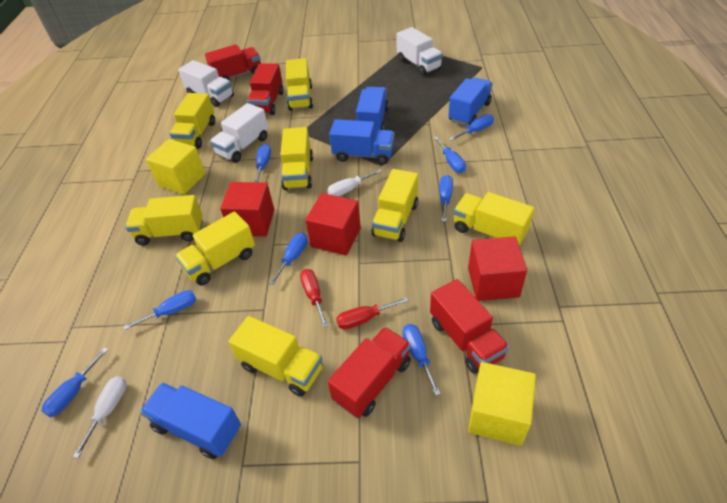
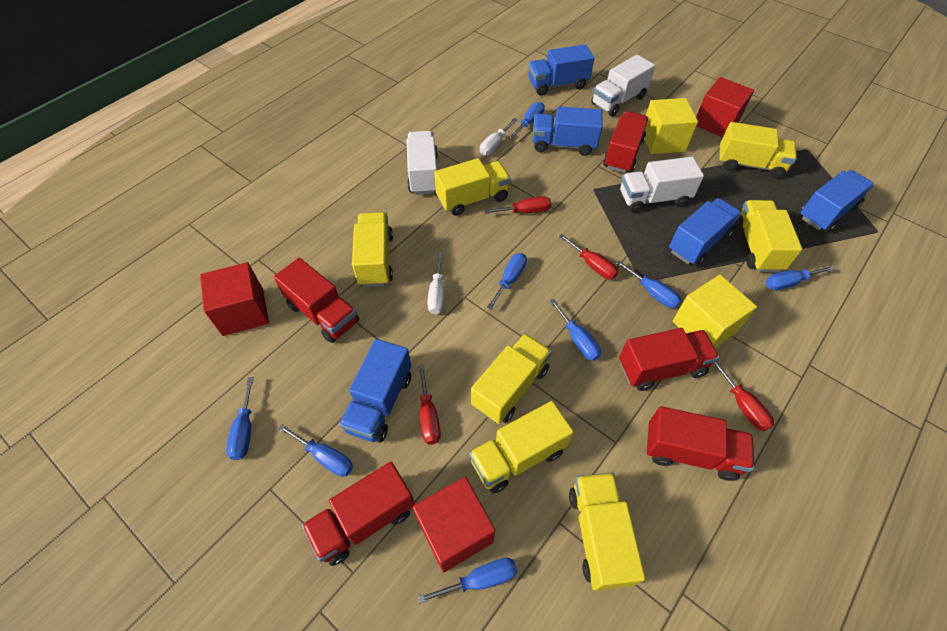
blue truck: 4 -> 5
red screwdriver: 2 -> 4
red truck: 4 -> 5
yellow truck: 8 -> 7

